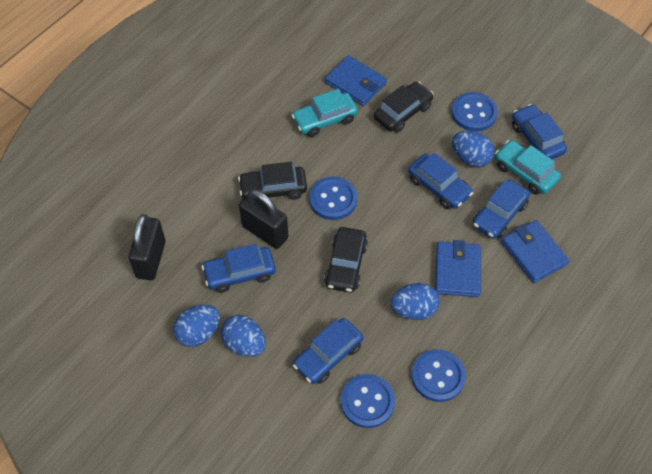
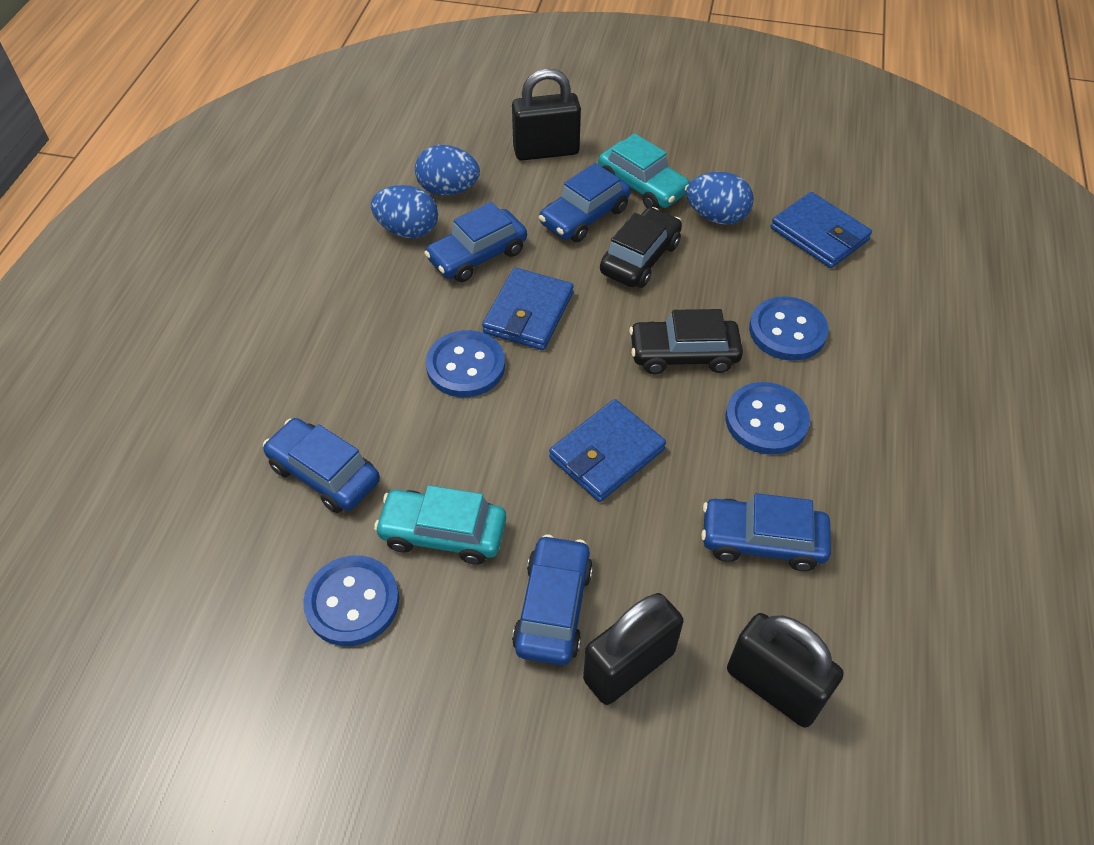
black car: 3 -> 2
black padlock: 2 -> 3
blue egg: 4 -> 3

